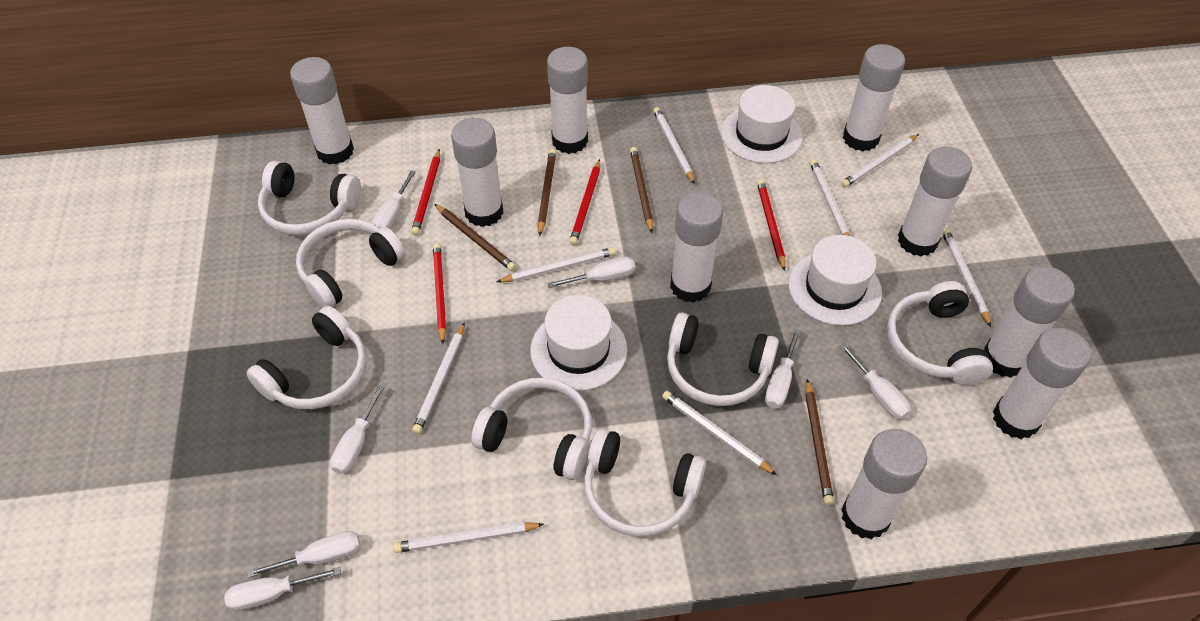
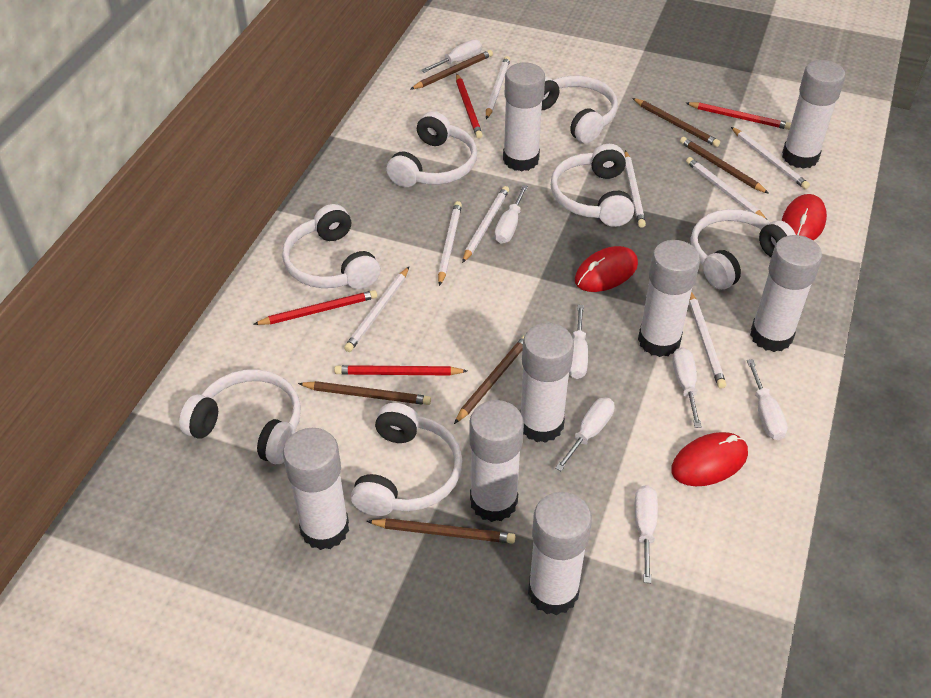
brown pencil: 4 -> 6
red mouse: 0 -> 3
white glue stick: 9 -> 8
white hat: 3 -> 0

